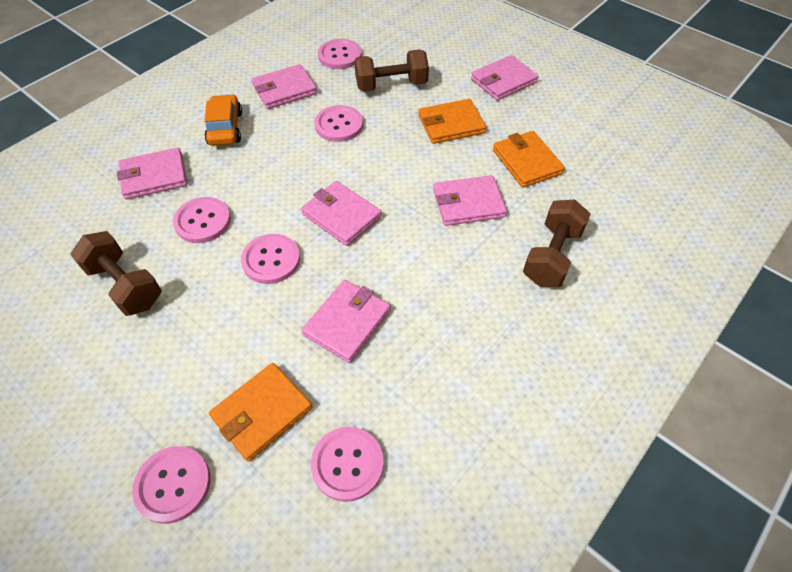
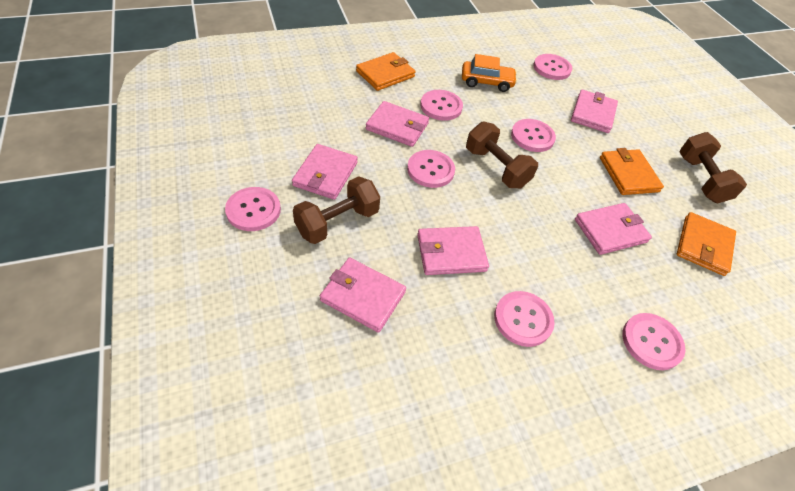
pink button: 6 -> 7

